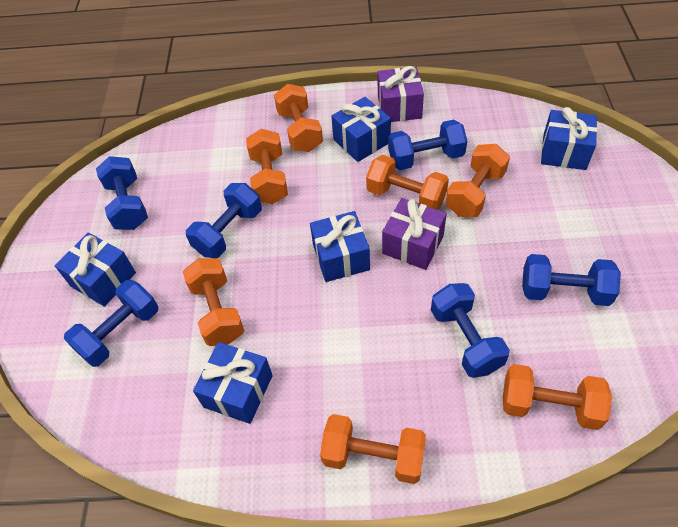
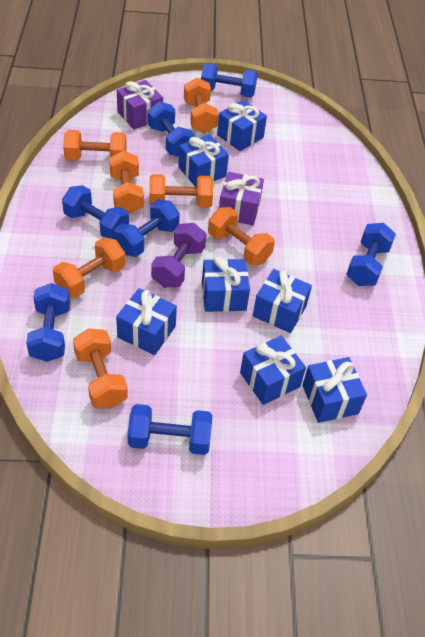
blue dumbbell: 6 -> 7
blue gift: 5 -> 7
purple dumbbell: 0 -> 1

